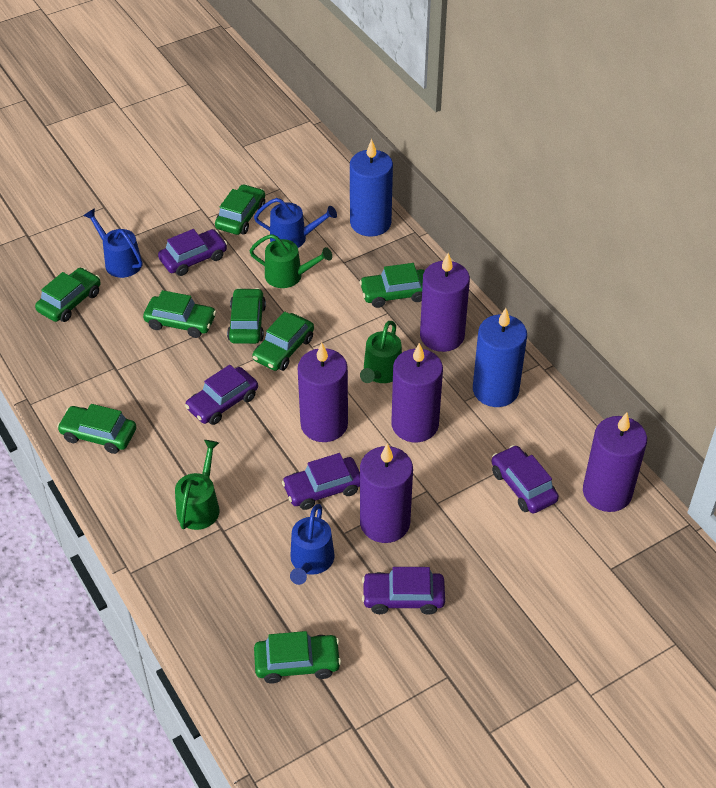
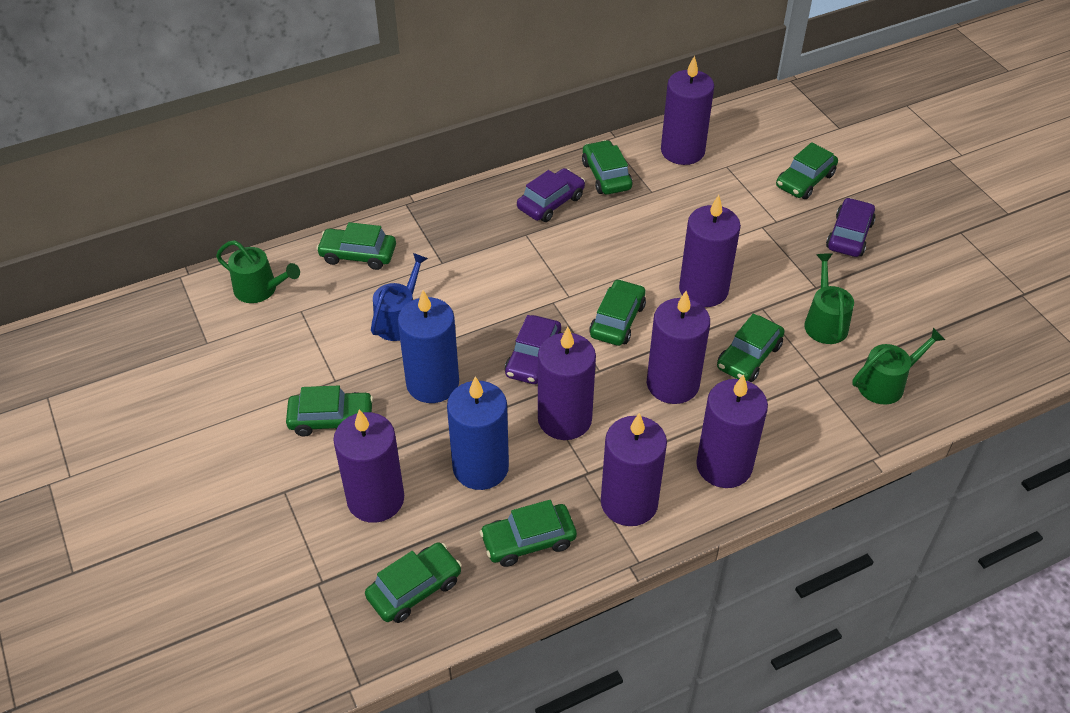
blue watering can: 3 -> 1
purple candle: 5 -> 7
purple car: 5 -> 3

